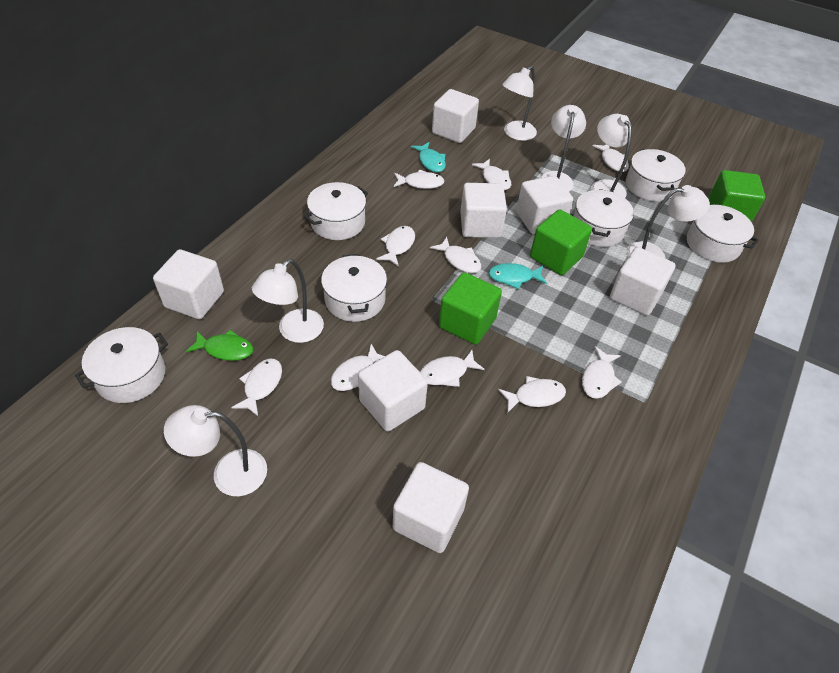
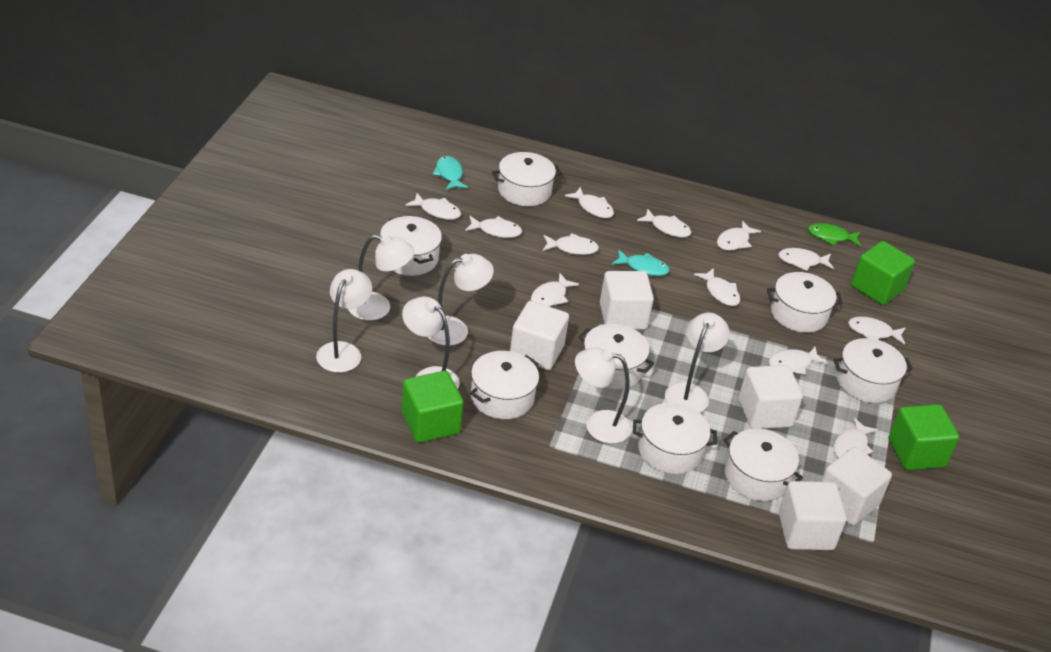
white cube: 7 -> 5
white fish: 10 -> 12
white pot: 6 -> 8

